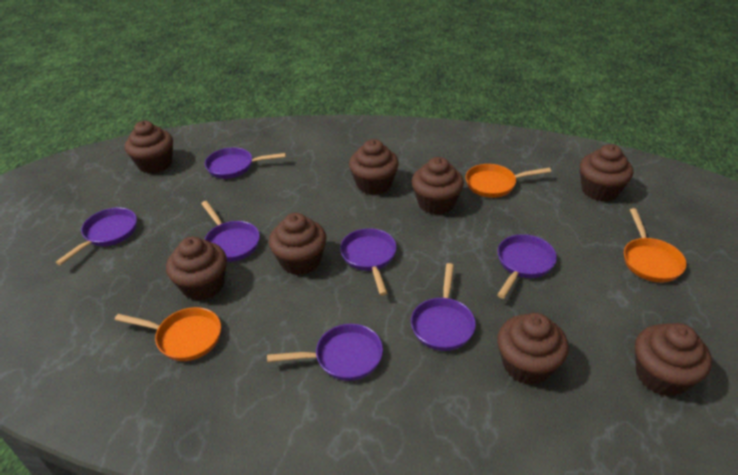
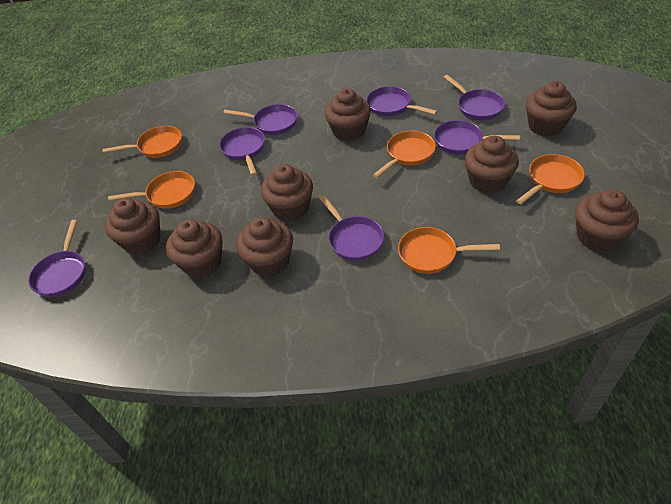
orange pan: 3 -> 5

